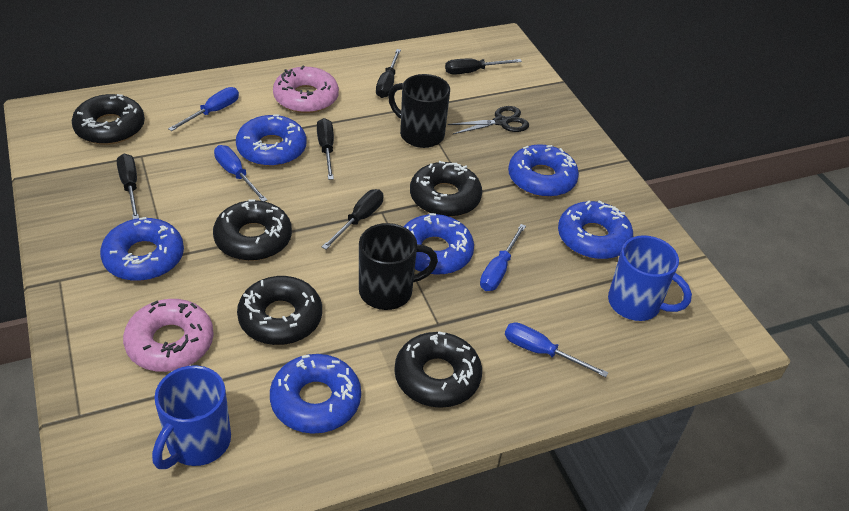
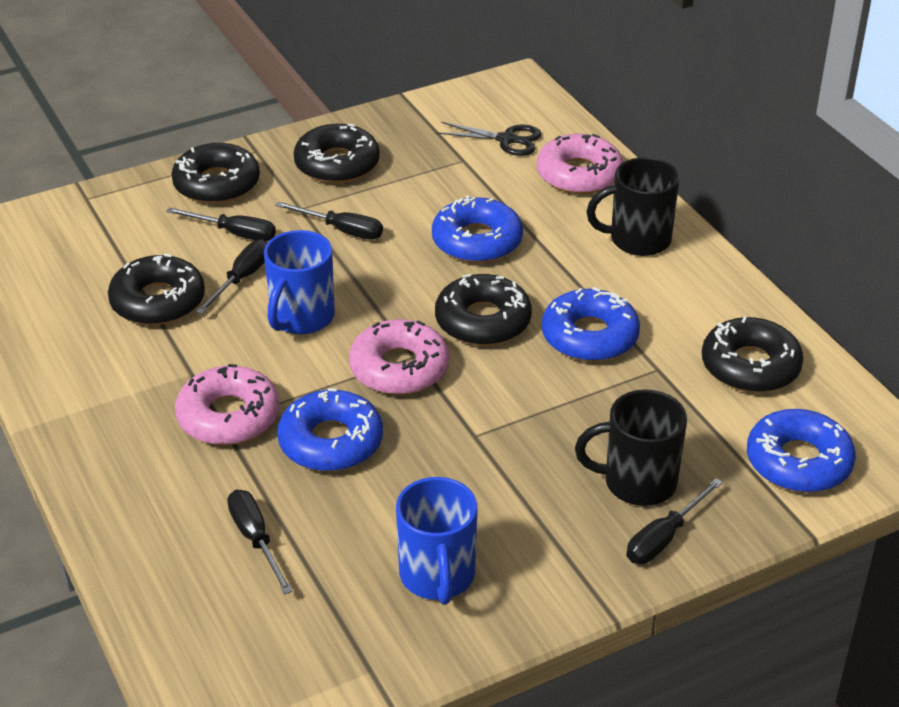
blue donut: 6 -> 4
blue screwdriver: 4 -> 0
pink donut: 2 -> 3

